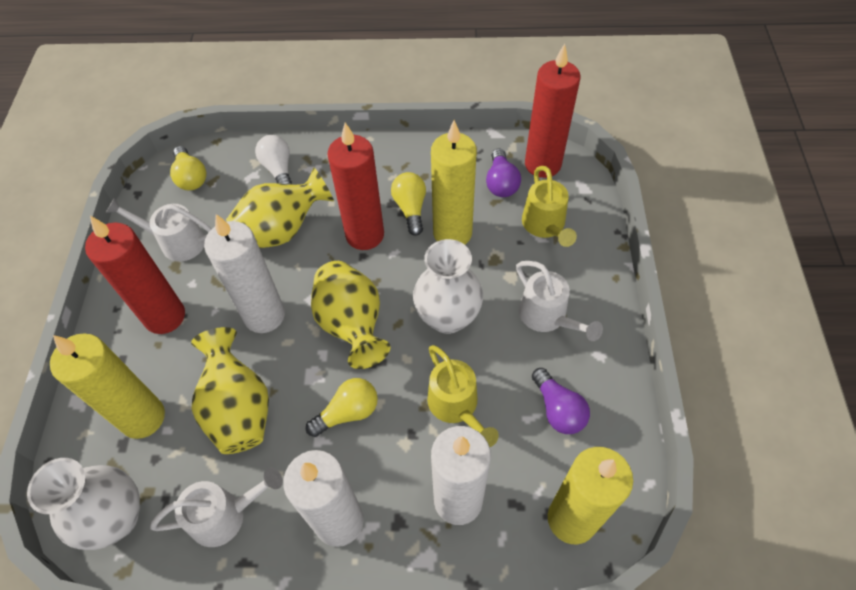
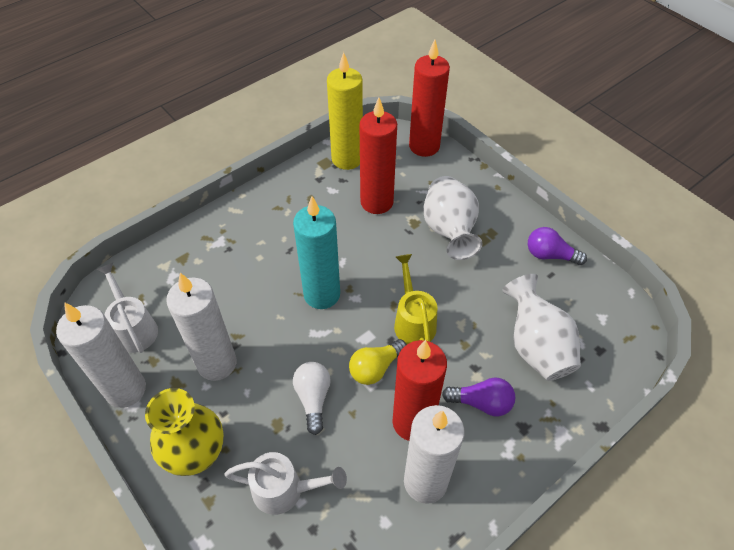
turquoise candle: 0 -> 1
white watering can: 3 -> 2
yellow candle: 3 -> 1
yellow light bulb: 3 -> 1
yellow vase: 3 -> 1
yellow watering can: 2 -> 1

